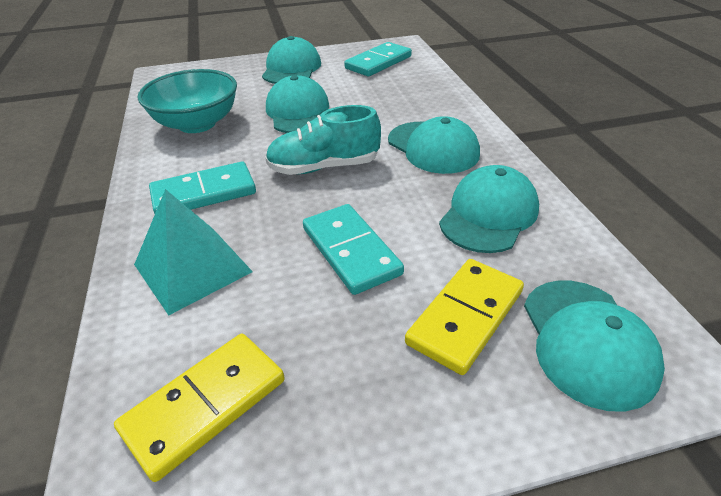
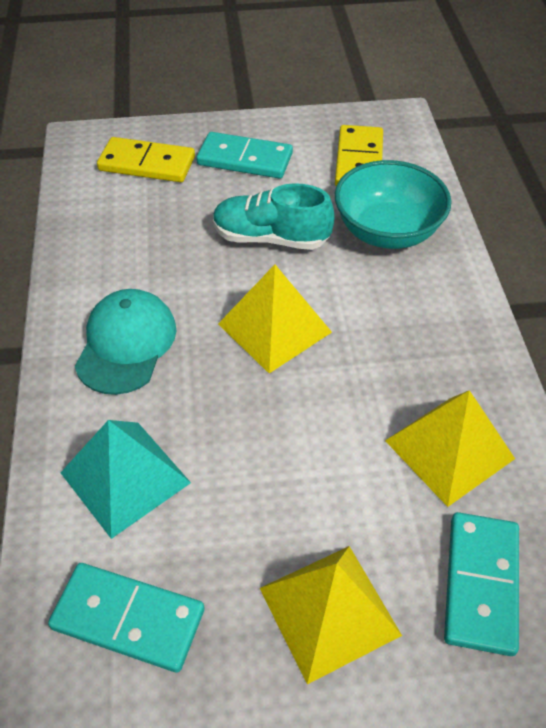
turquoise cap: 5 -> 1
yellow pyramid: 0 -> 3

